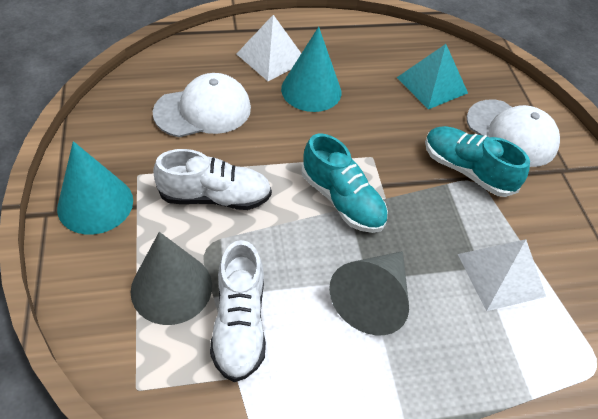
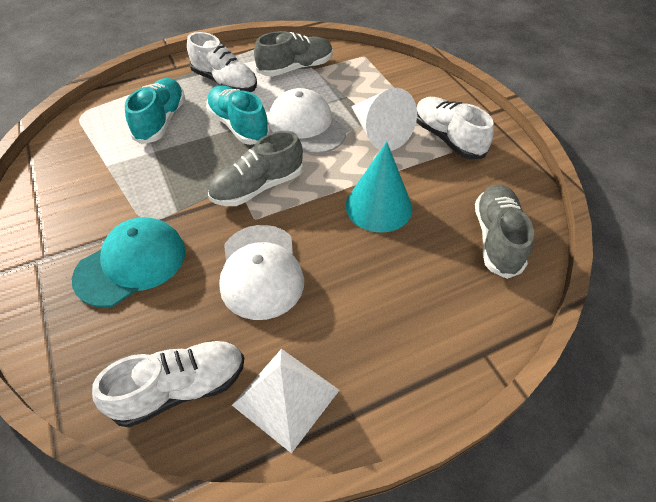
grey cone: 2 -> 0
grey shoe: 0 -> 3
turquoise cap: 0 -> 1
turquoise cone: 2 -> 1
turquoise pyramid: 1 -> 0
white cone: 0 -> 1
white pyramid: 2 -> 1
white shoe: 2 -> 3

